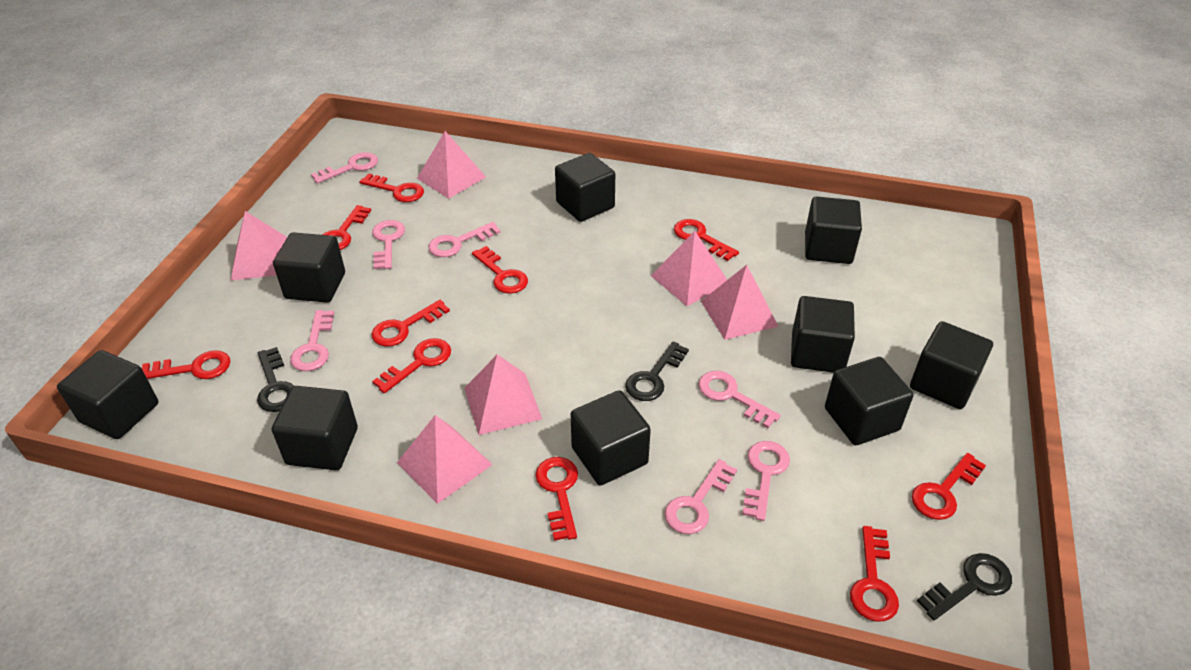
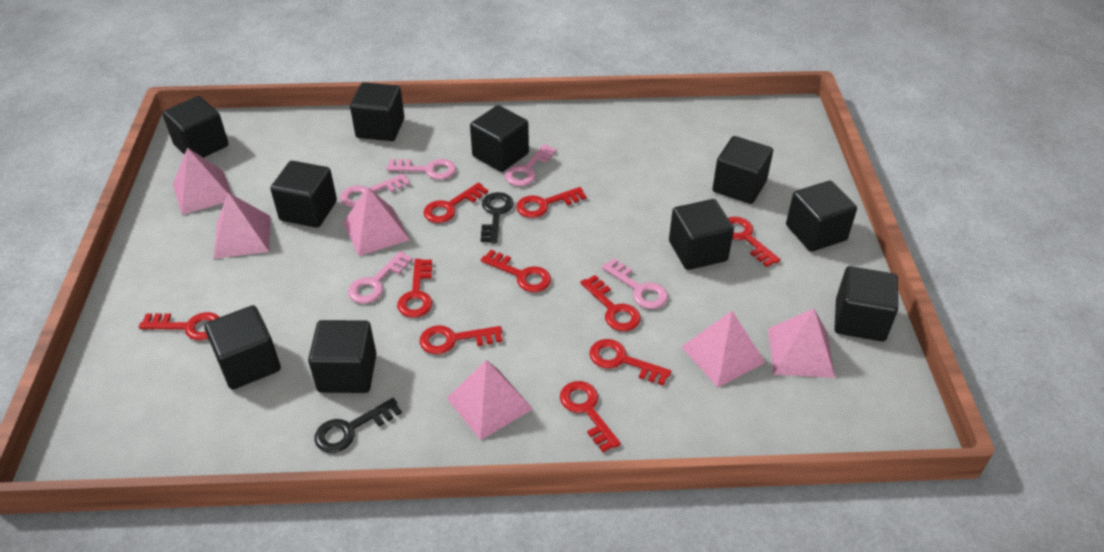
black cube: 9 -> 10
black key: 3 -> 2
pink key: 7 -> 5

